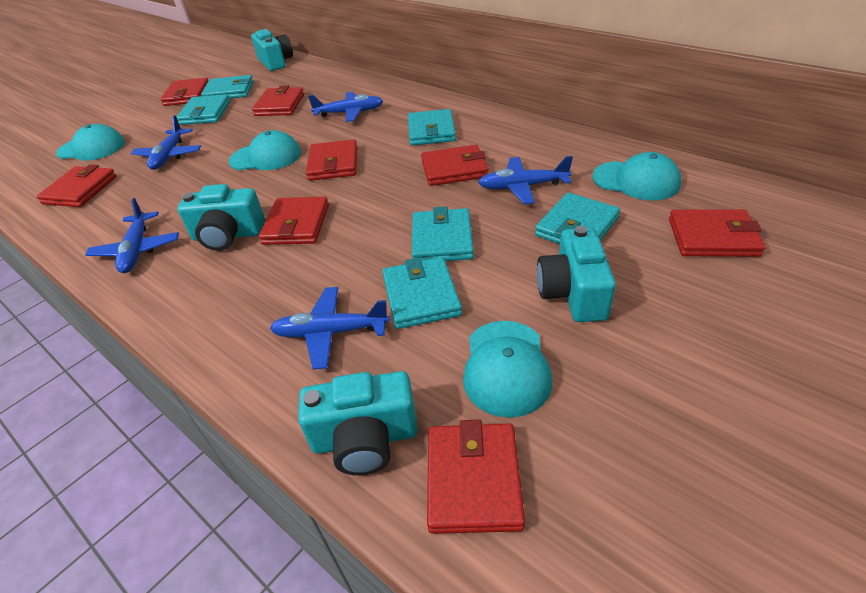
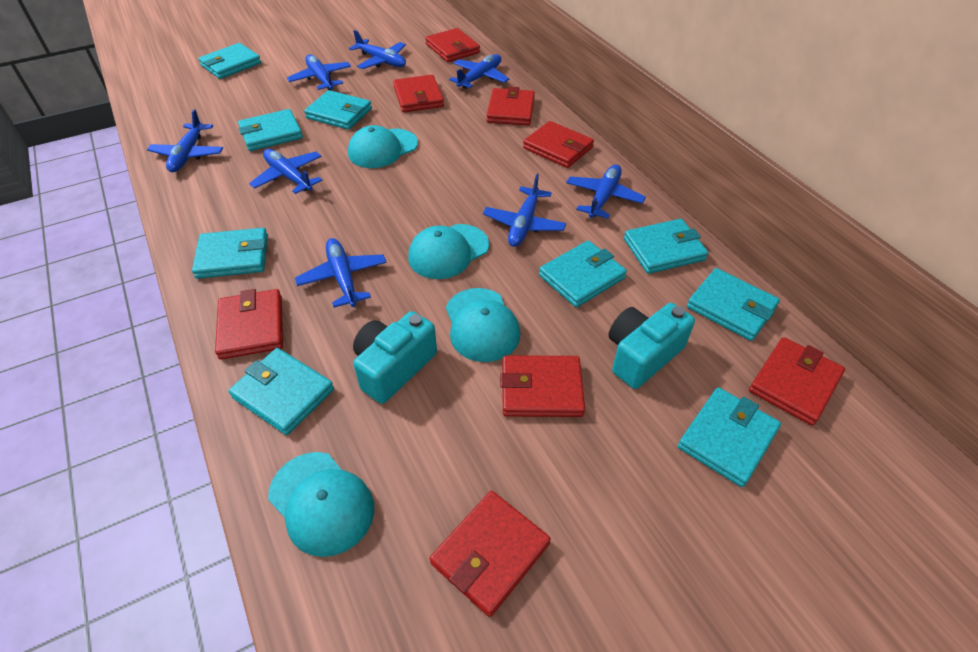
blue plane: 5 -> 8
turquoise camera: 4 -> 2
turquoise wallet: 6 -> 9

